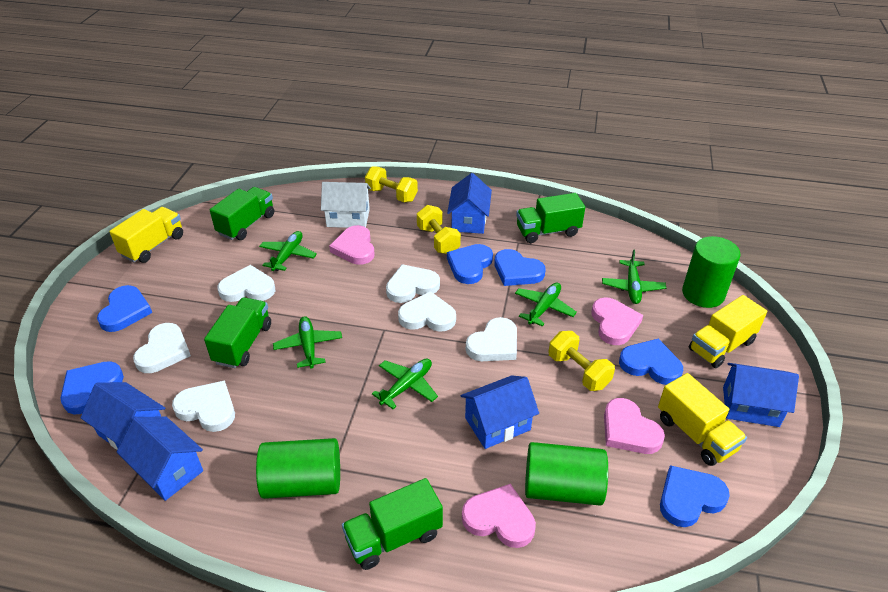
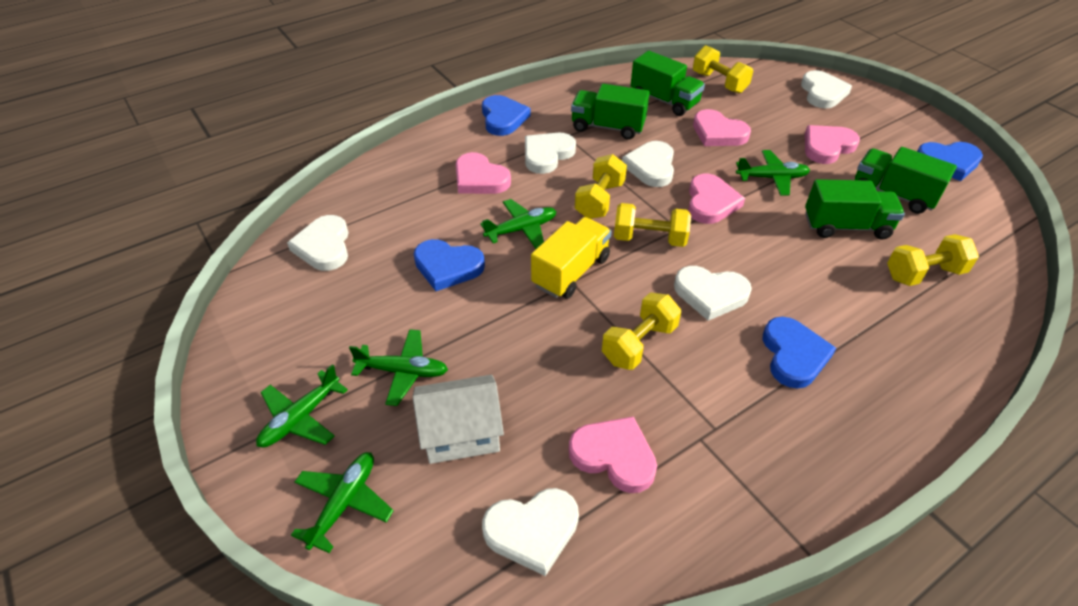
blue heart: 6 -> 4
blue house: 5 -> 0
green cylinder: 3 -> 0
pink heart: 4 -> 5
yellow dumbbell: 3 -> 5
yellow truck: 3 -> 1

